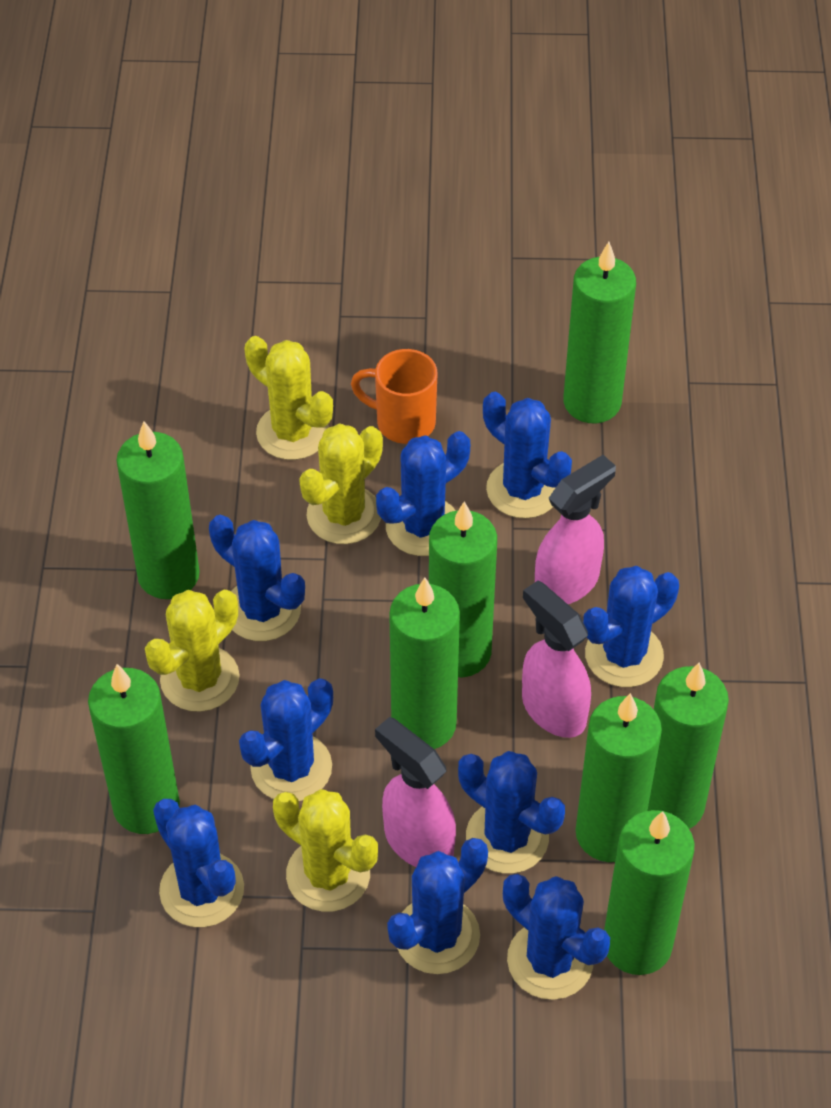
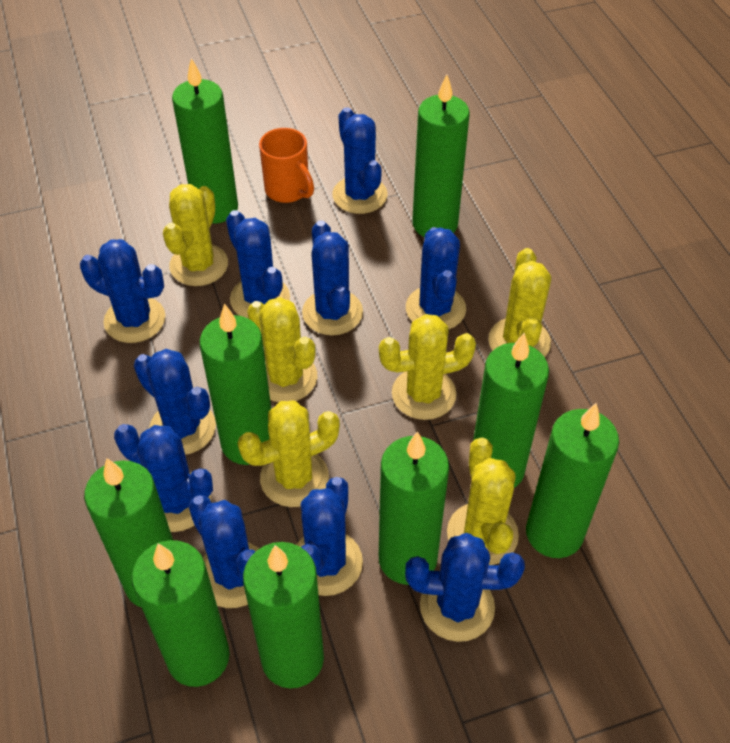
blue cactus: 9 -> 10
green candle: 8 -> 9
pink spray bottle: 3 -> 0
yellow cactus: 4 -> 6

